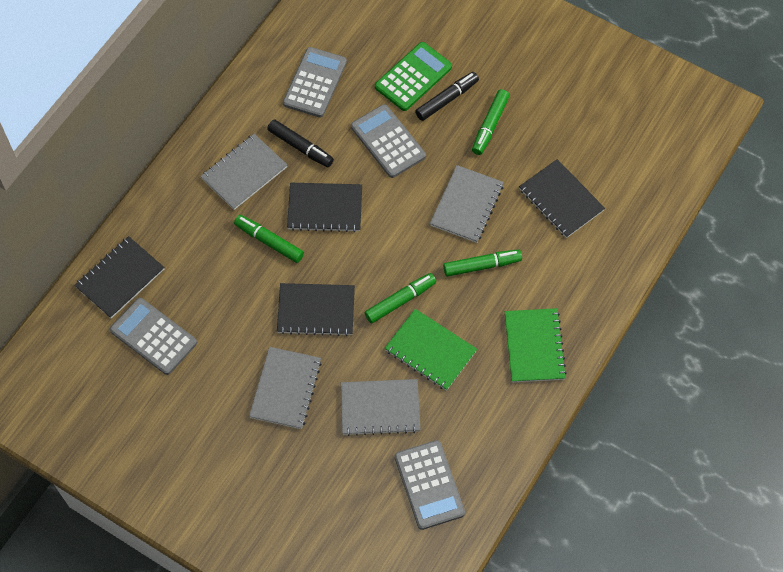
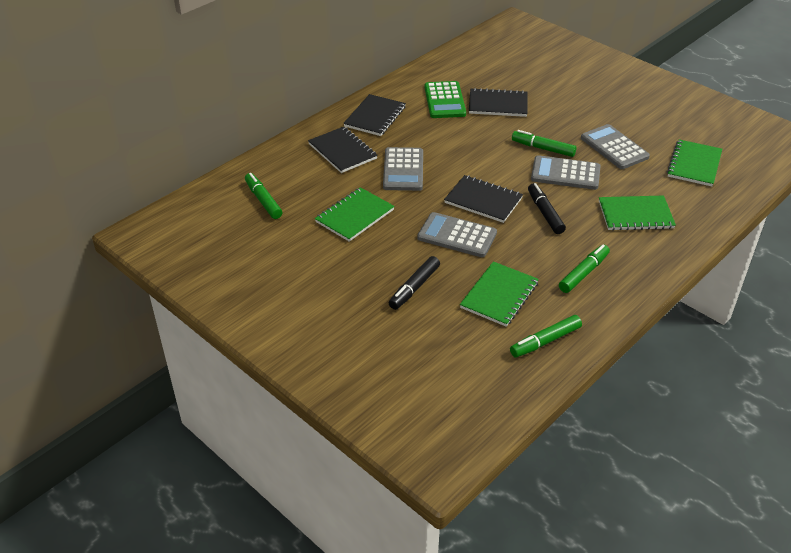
green notebook: 2 -> 4
grey notebook: 4 -> 0

